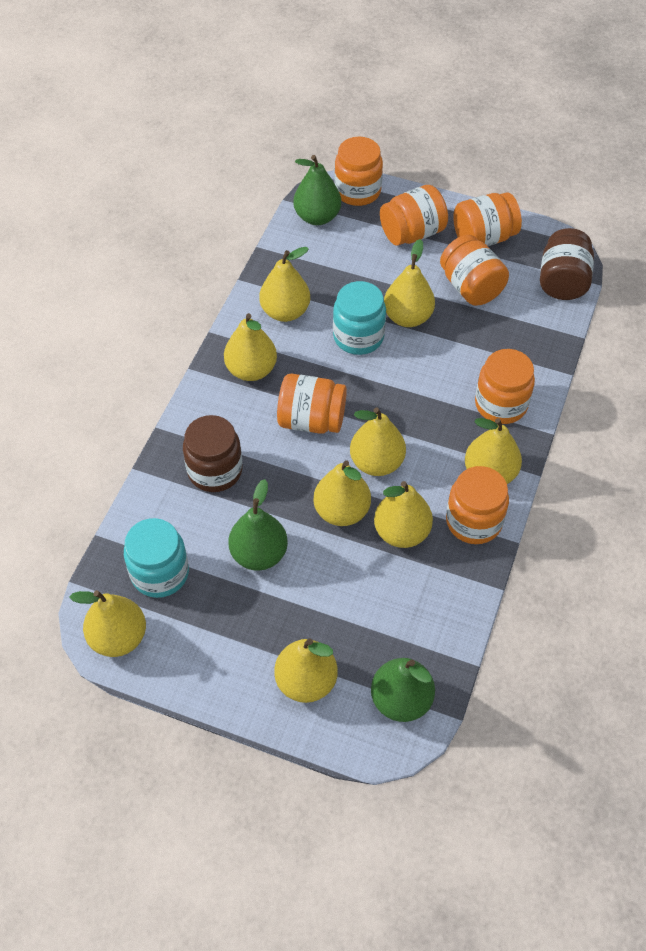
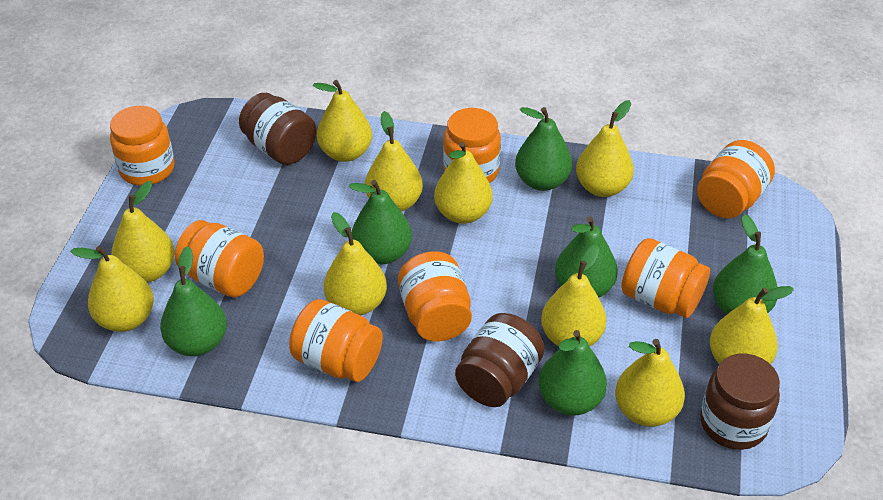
brown jar: 2 -> 3
green pear: 3 -> 6
turquoise jar: 2 -> 0
yellow pear: 9 -> 10

